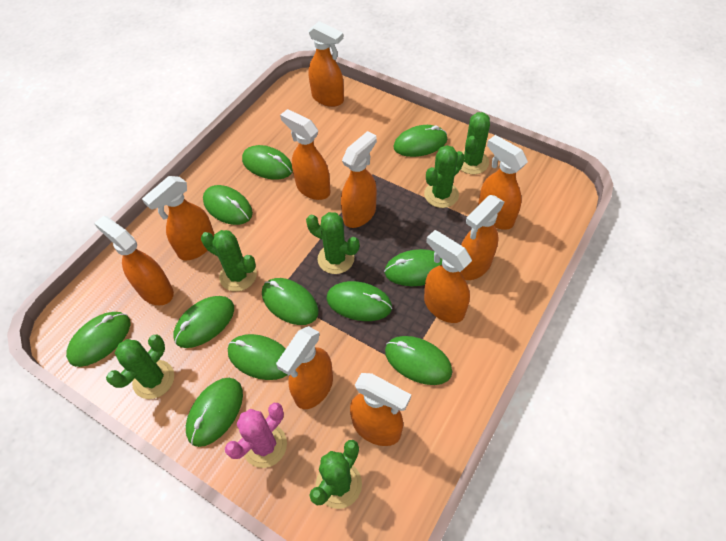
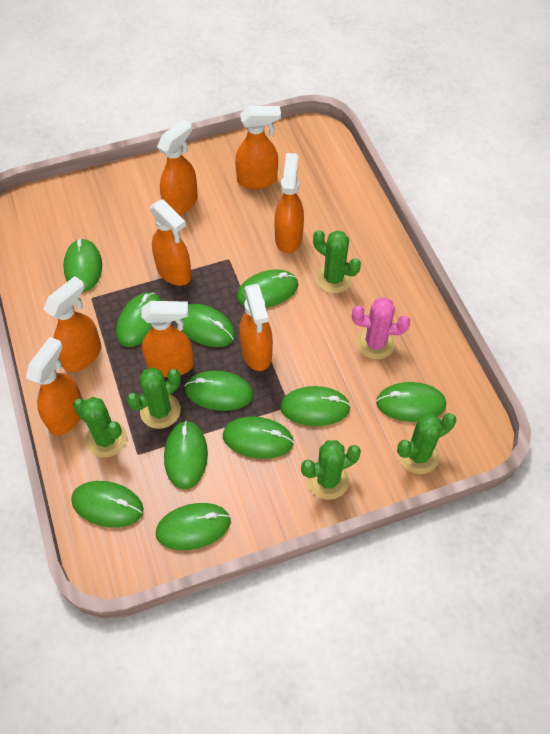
green cactus: 6 -> 5
orange spray bottle: 10 -> 8

